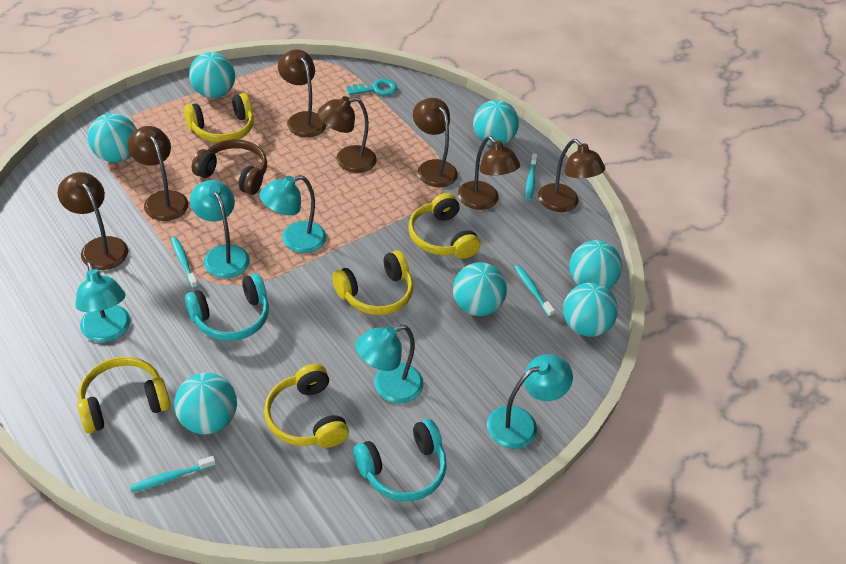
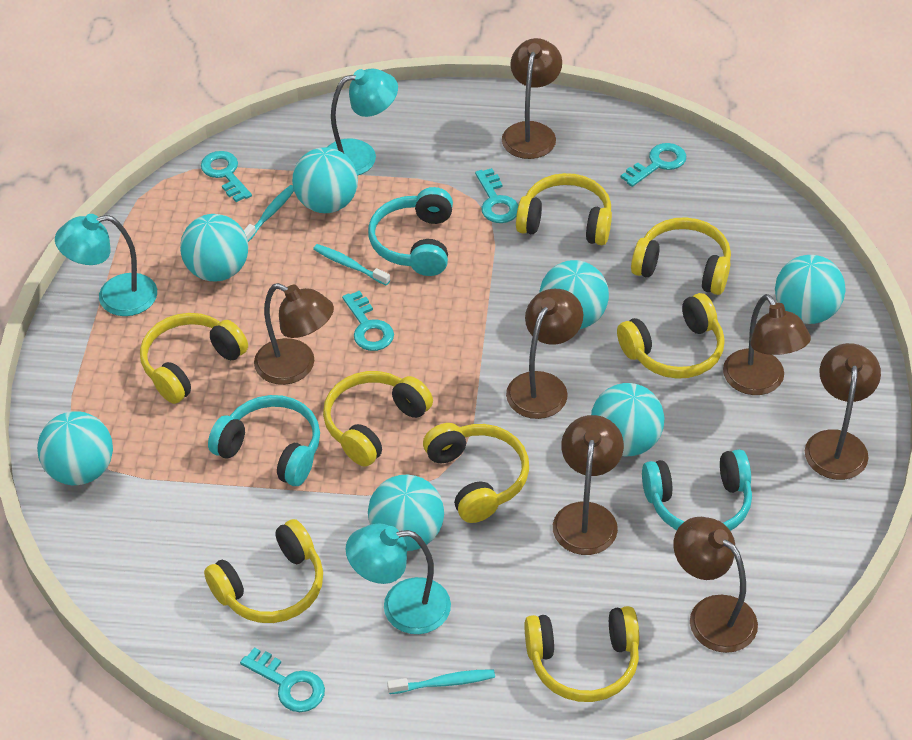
brown headphones: 1 -> 0
turquoise headphones: 2 -> 3
turquoise key: 1 -> 5
turquoise lamp: 5 -> 3
turquoise toothbrush: 4 -> 3
yellow headphones: 5 -> 8

